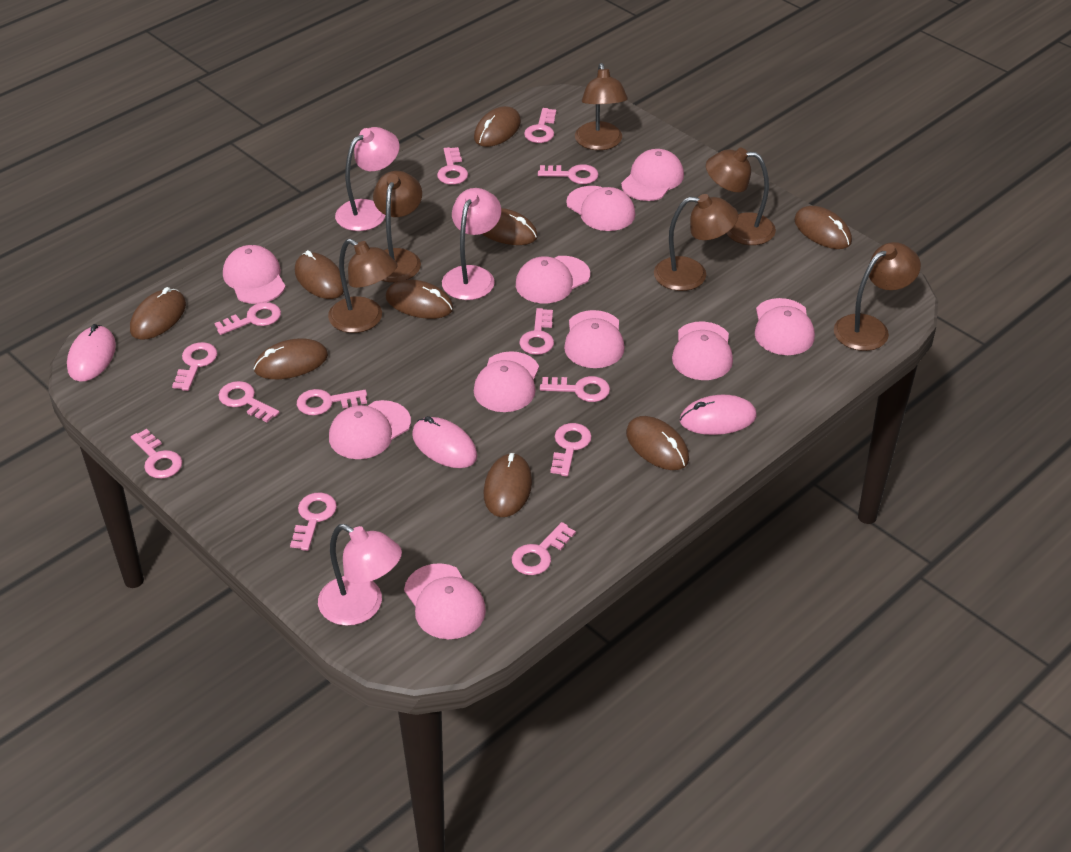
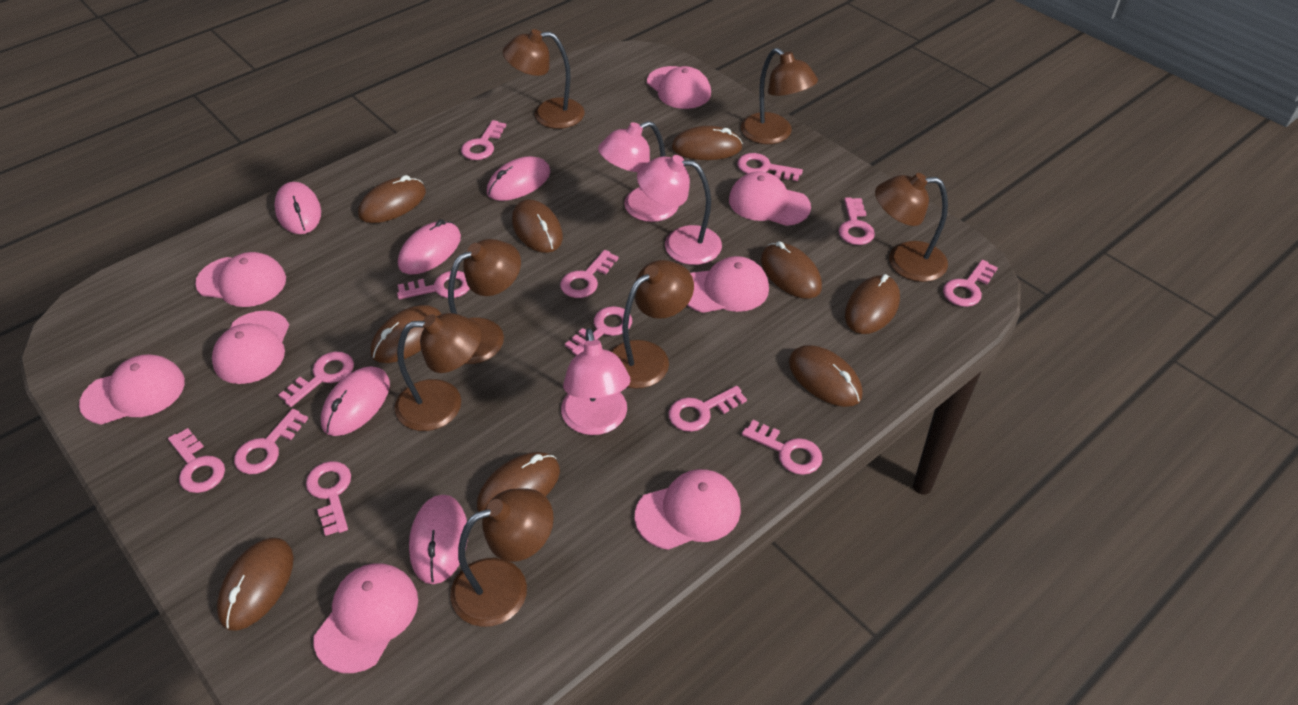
brown lamp: 6 -> 7
pink cap: 10 -> 8
pink mouse: 3 -> 5

